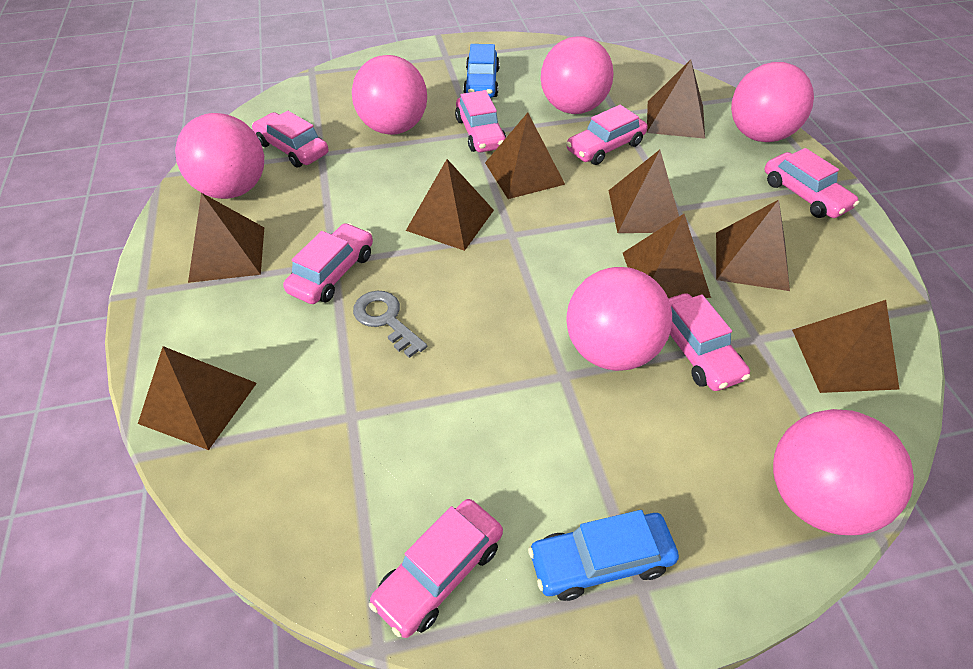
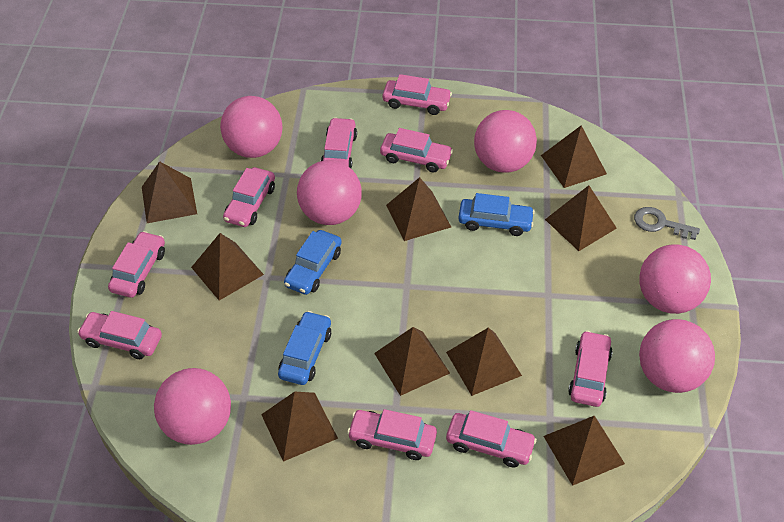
blue car: 2 -> 3
pink car: 7 -> 9

